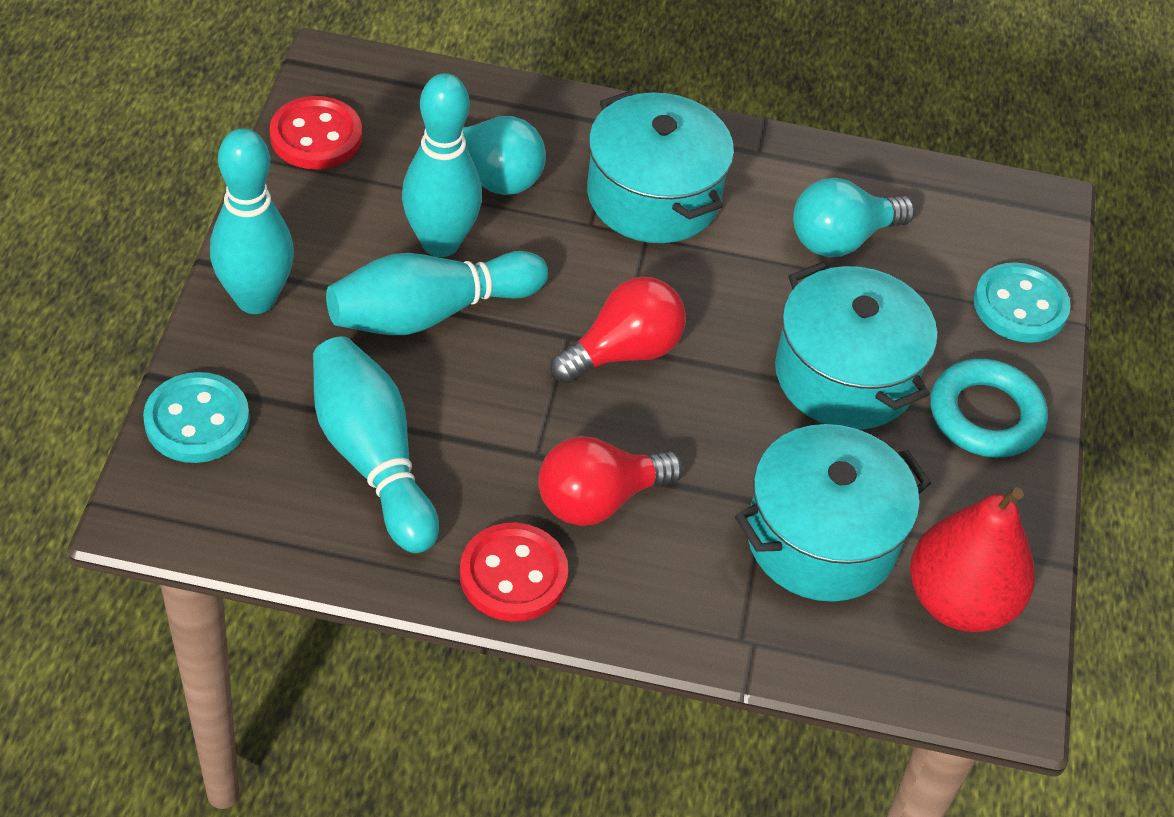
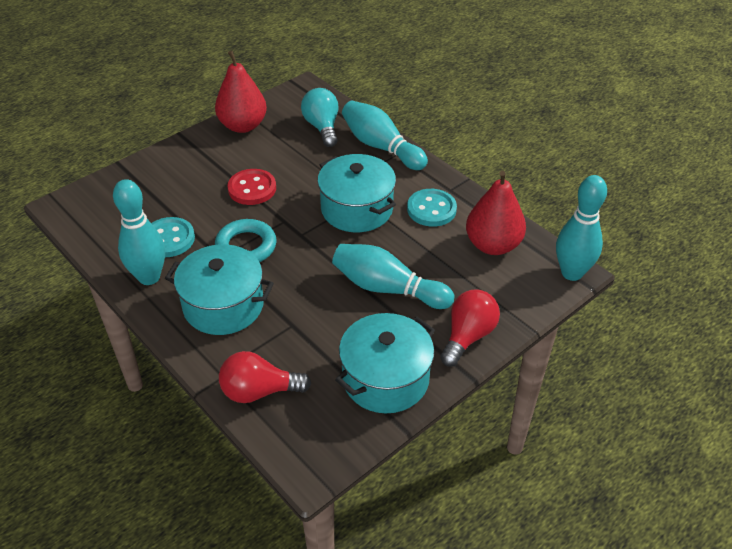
red button: 2 -> 1
red pear: 1 -> 2
turquoise light bulb: 2 -> 1

